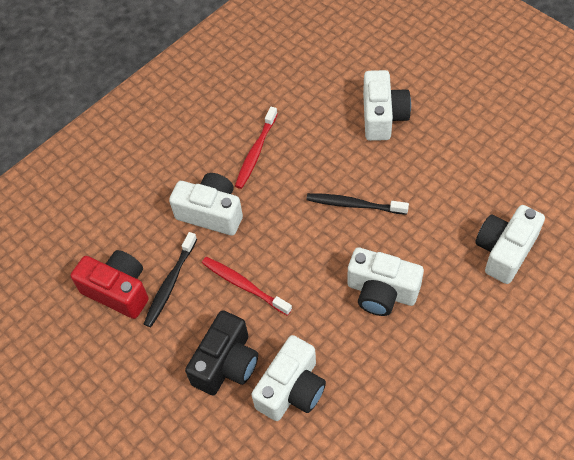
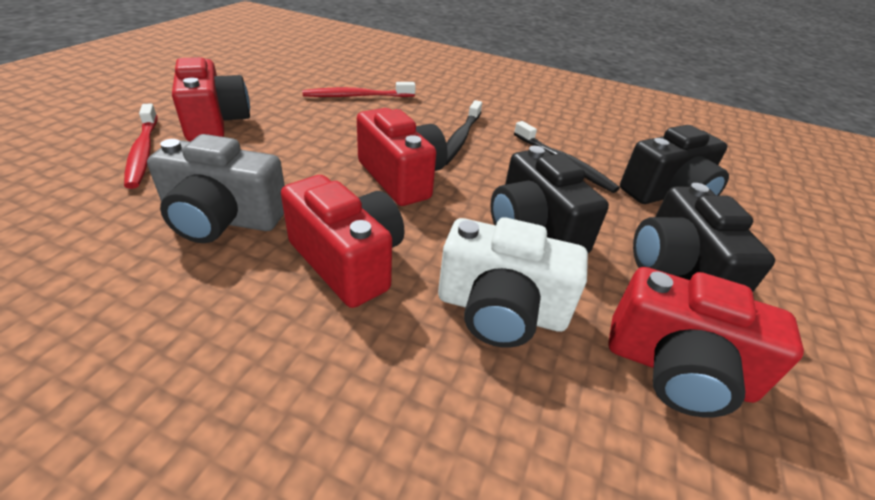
black camera: 1 -> 3
grey camera: 0 -> 1
red camera: 1 -> 4
white camera: 5 -> 1

